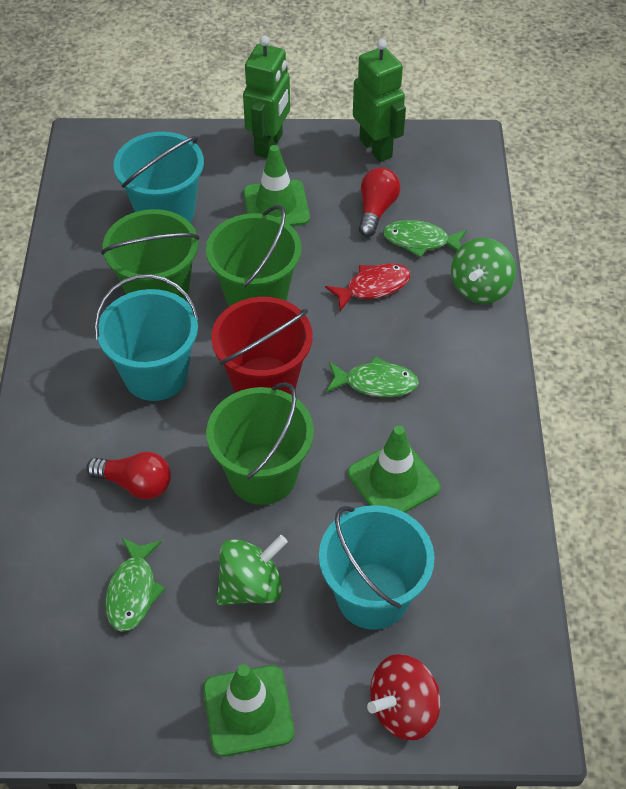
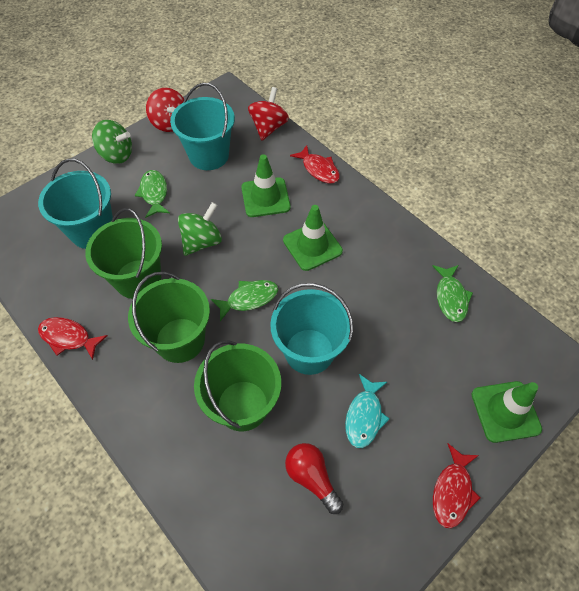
green robot: 2 -> 0
red bucket: 1 -> 0
red fish: 1 -> 3
red light bulb: 2 -> 1
red spinning top: 1 -> 2
turquoise fish: 0 -> 1

